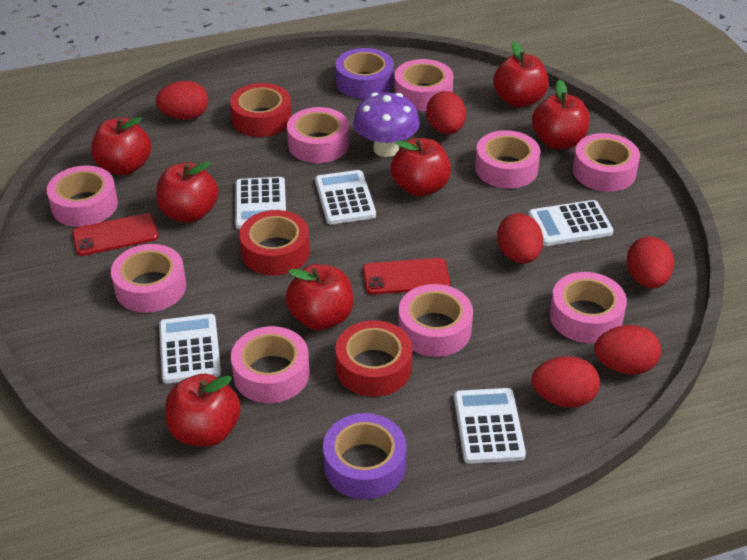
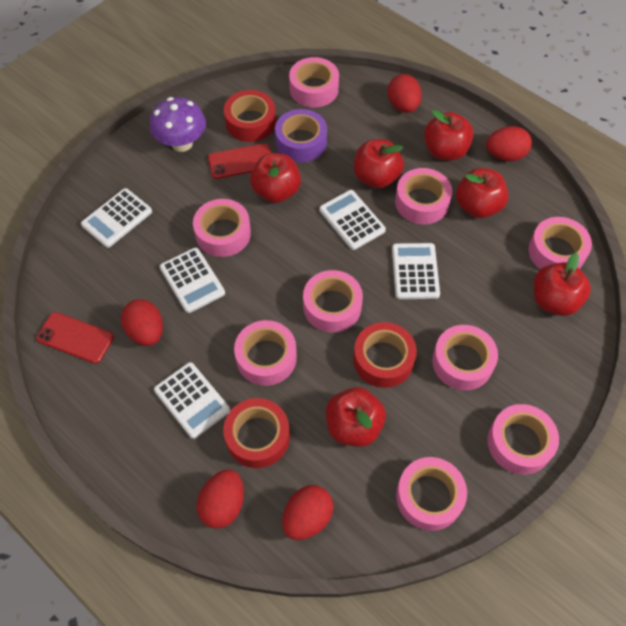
purple tape: 2 -> 1
red apple: 7 -> 6
red egg: 6 -> 5

